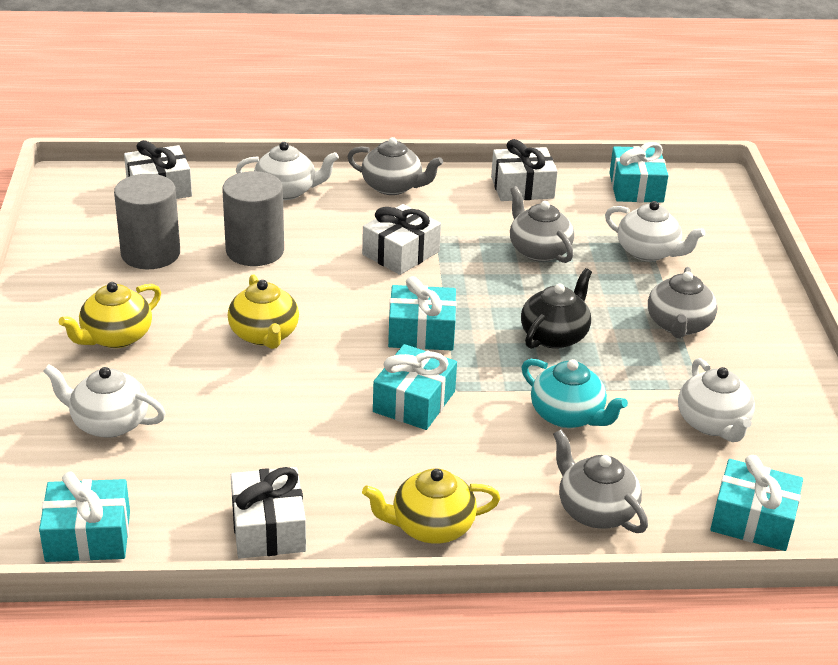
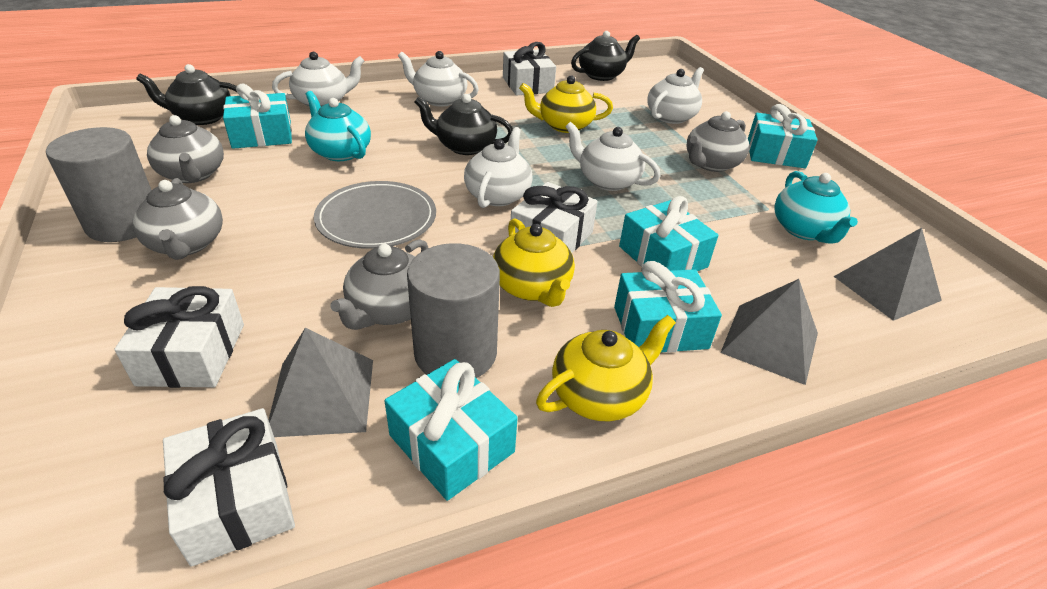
black teapot: 1 -> 3
grey plate: 0 -> 1
grey pyramid: 0 -> 3
turquoise teapot: 1 -> 2
white teapot: 4 -> 5

